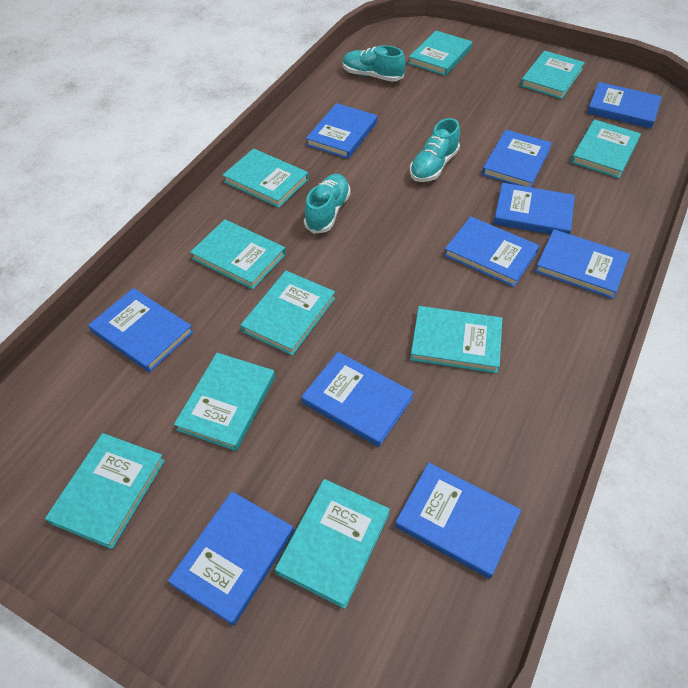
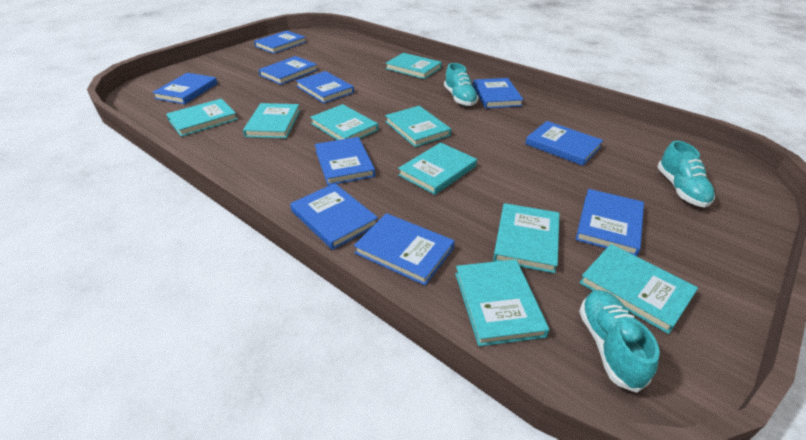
turquoise book: 10 -> 9

